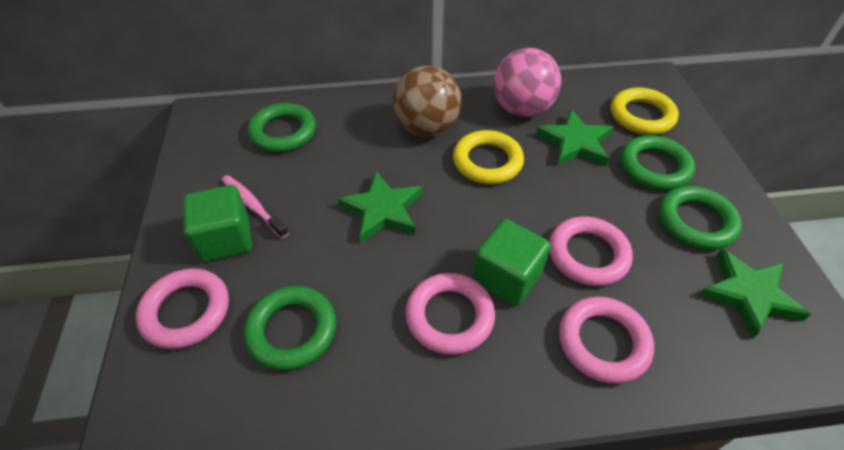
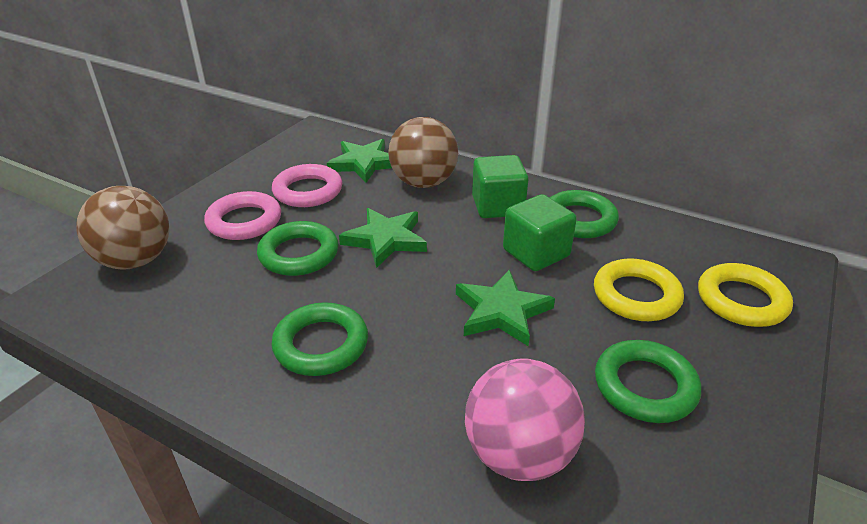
brown ball: 1 -> 2
pink ring: 4 -> 2
pink toothbrush: 1 -> 0

